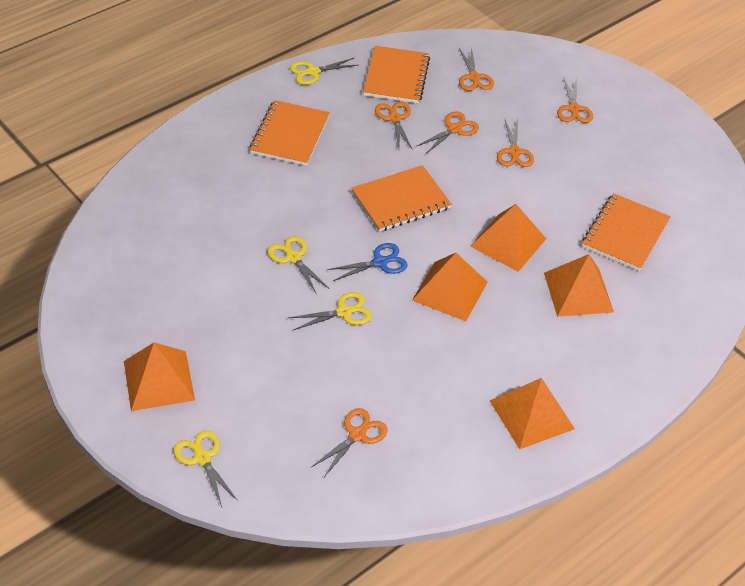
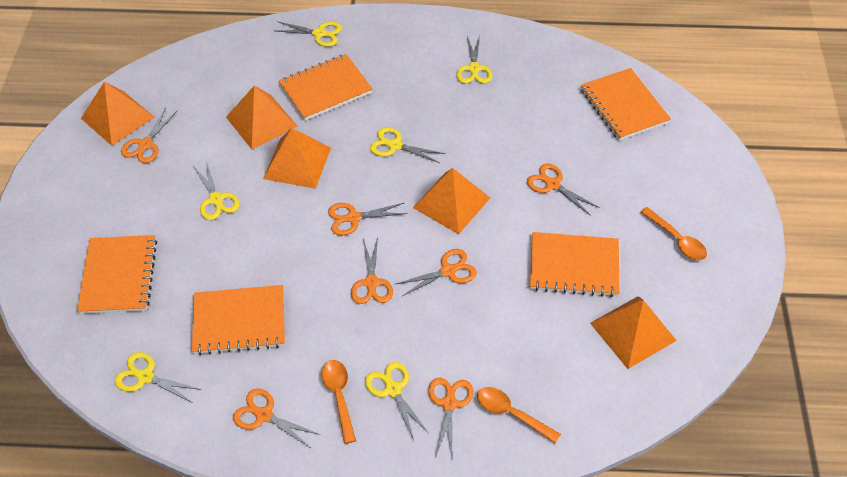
blue scissors: 1 -> 0
orange notebook: 4 -> 5
orange scissors: 6 -> 7
orange spoon: 0 -> 3
yellow scissors: 4 -> 6

